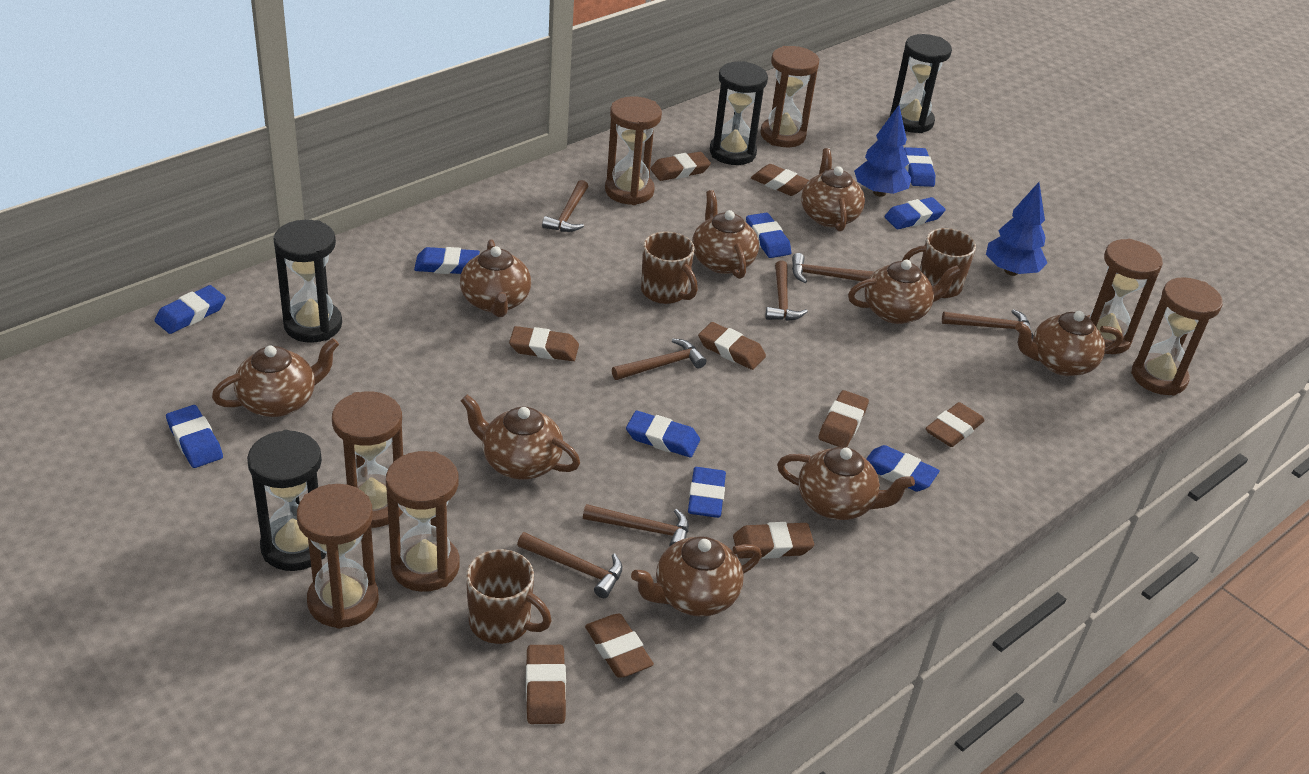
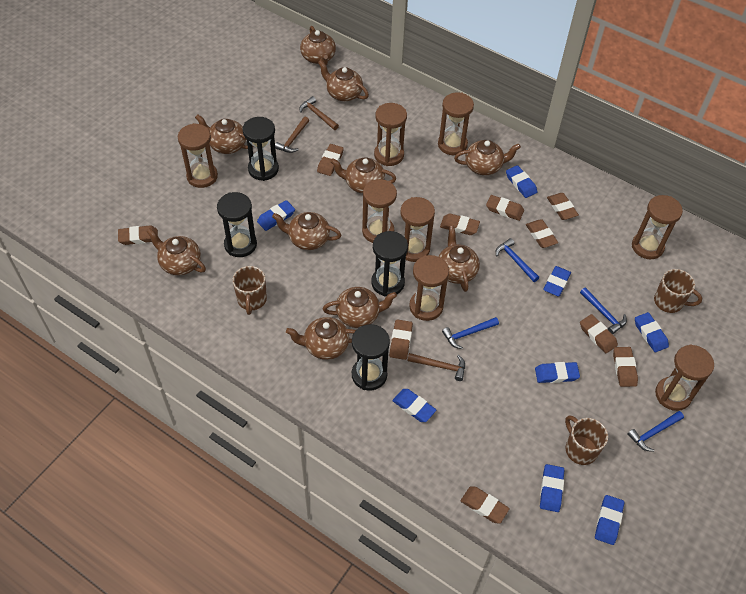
blue eraser: 9 -> 8
blue hammer: 0 -> 4
blue tree: 2 -> 0
brown eraser: 9 -> 10
brown hammer: 7 -> 3
brown hourglass: 7 -> 8
brown teapot: 9 -> 10

